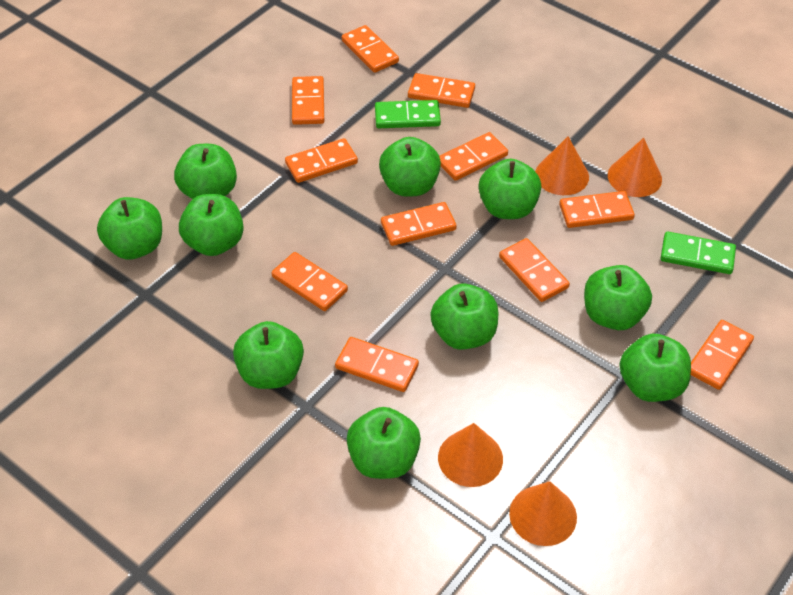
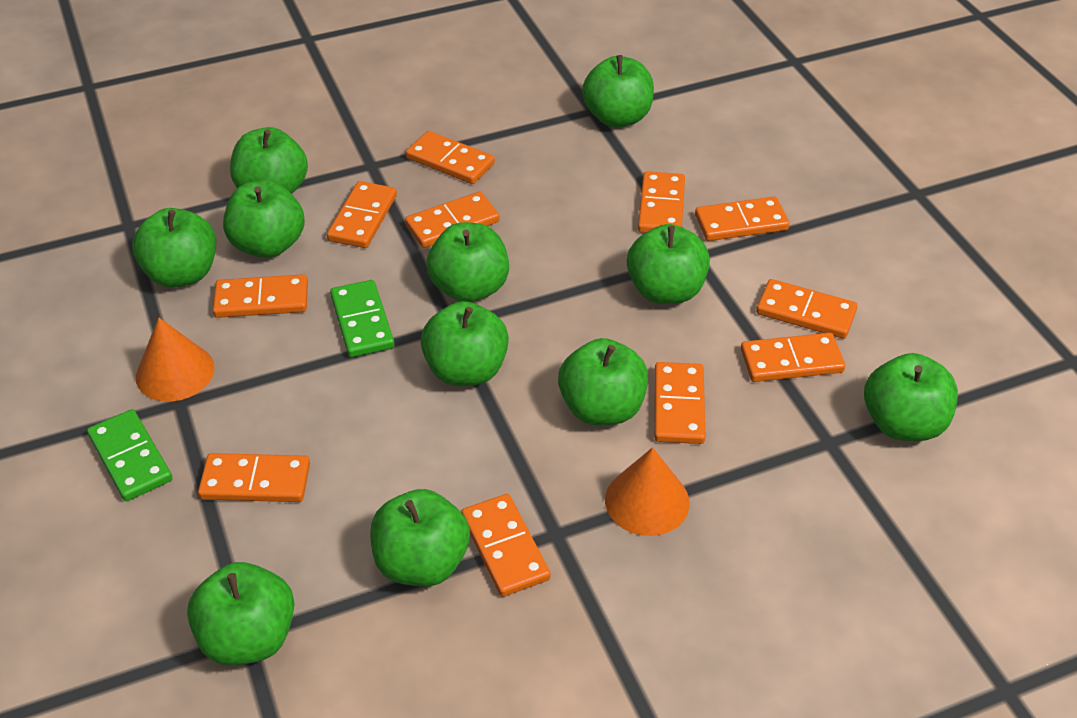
green apple: 10 -> 11
orange cone: 4 -> 2

